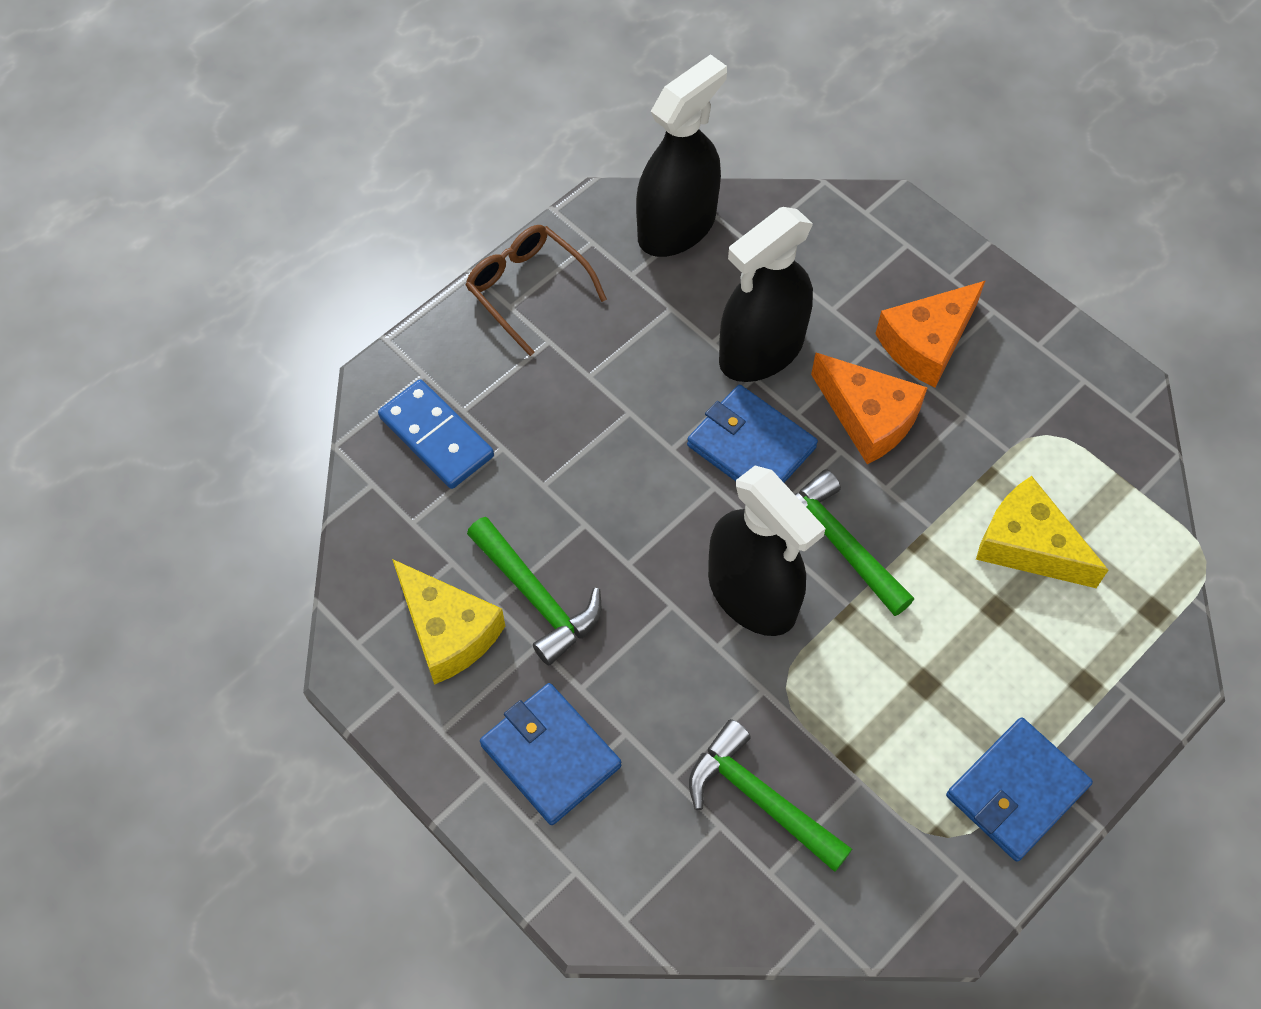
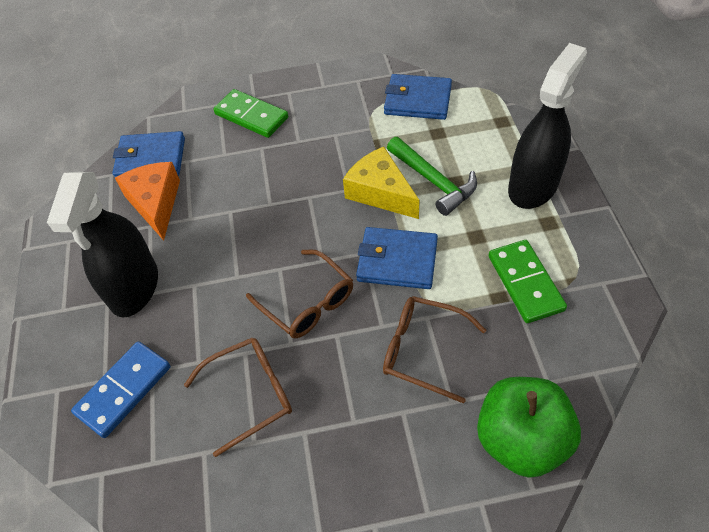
black spray bottle: 3 -> 2
brown glasses: 1 -> 3
green apple: 0 -> 1
green domino: 0 -> 2
green hammer: 3 -> 1
orange cheese: 2 -> 1
yellow cheese: 2 -> 1

